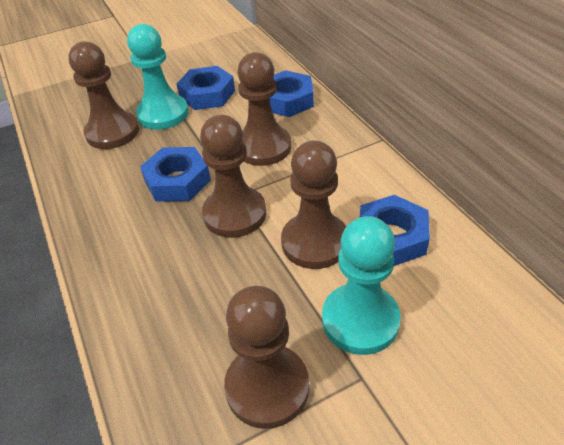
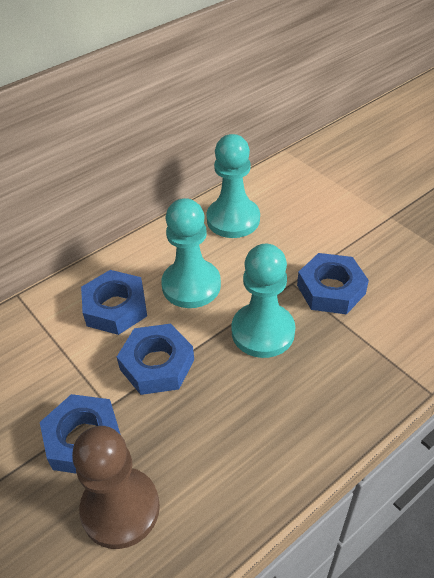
brown pawn: 5 -> 1
turquoise pawn: 2 -> 3

